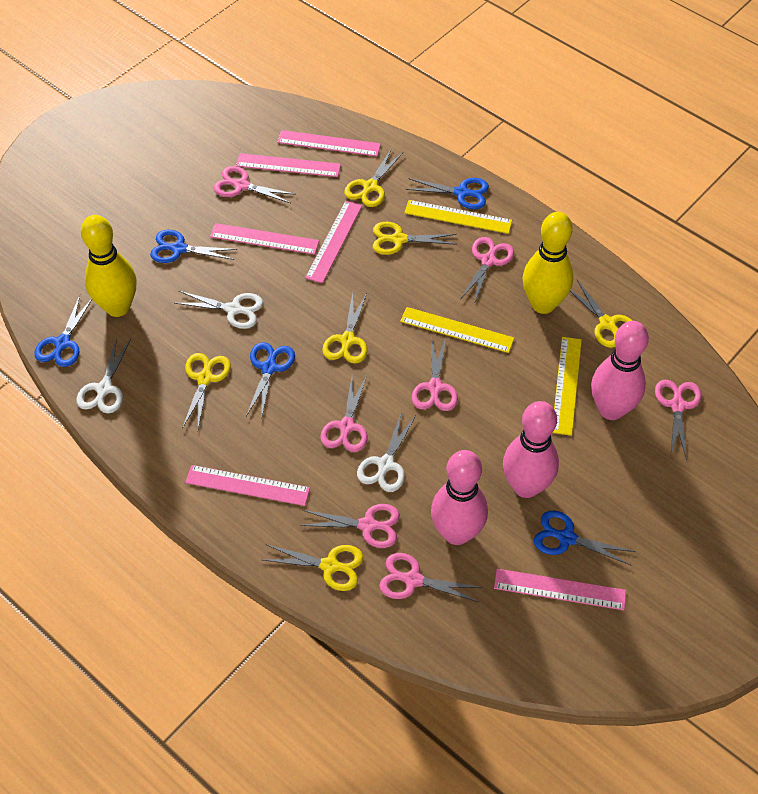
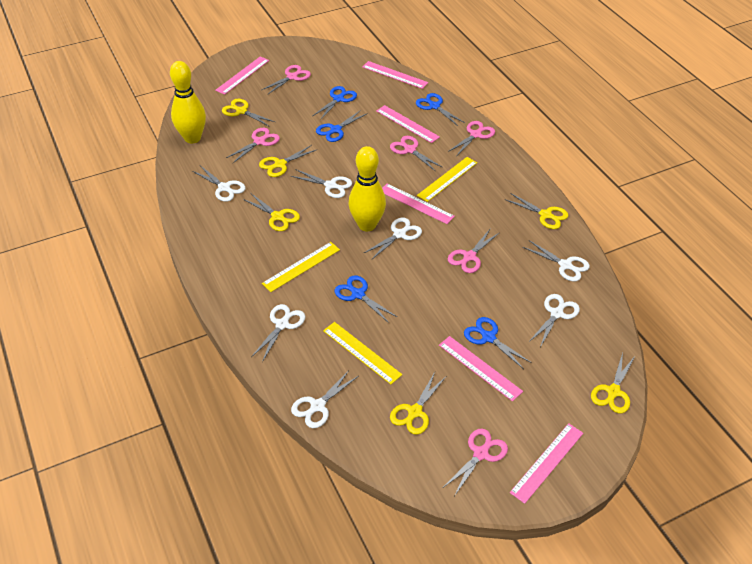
pink bowling pin: 3 -> 0
pink scissors: 7 -> 6
white scissors: 3 -> 7

